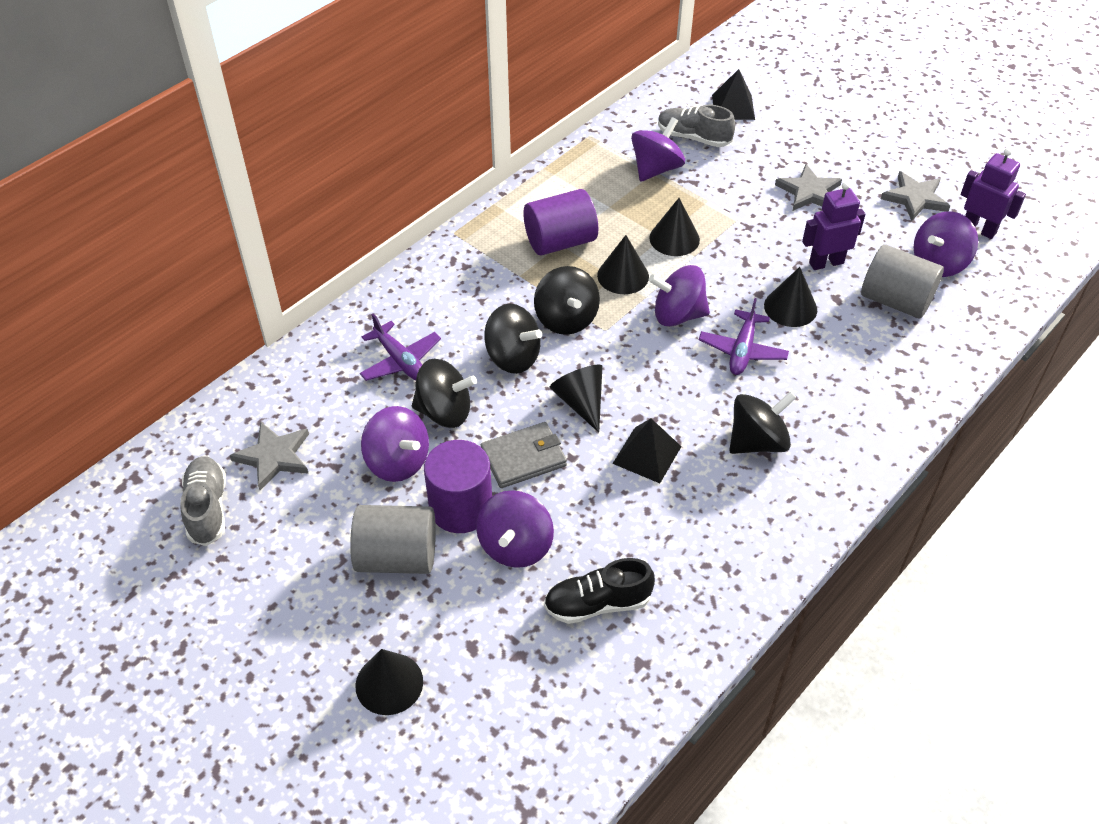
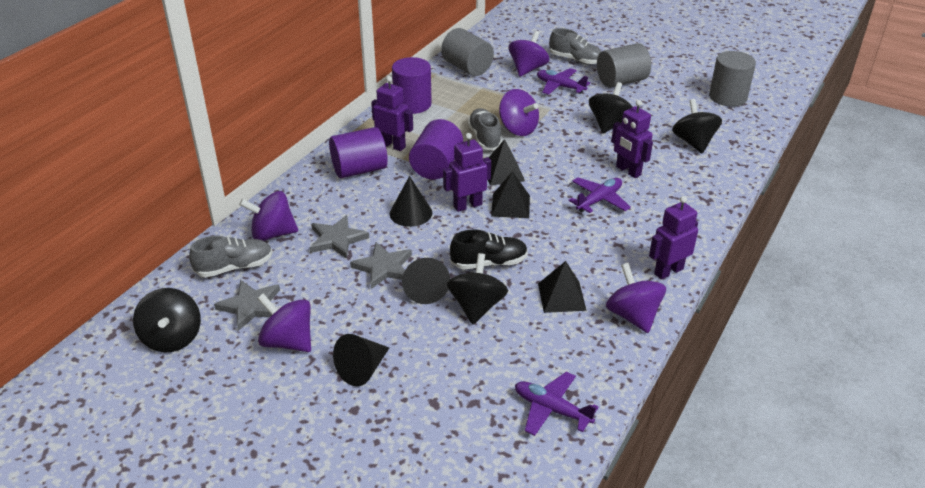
black cone: 5 -> 3
black pyramid: 2 -> 3
grey cylinder: 2 -> 3
grey shoe: 2 -> 3
grey wallet: 1 -> 0
purple cylinder: 2 -> 3
purple plane: 2 -> 3
purple robot: 2 -> 4

